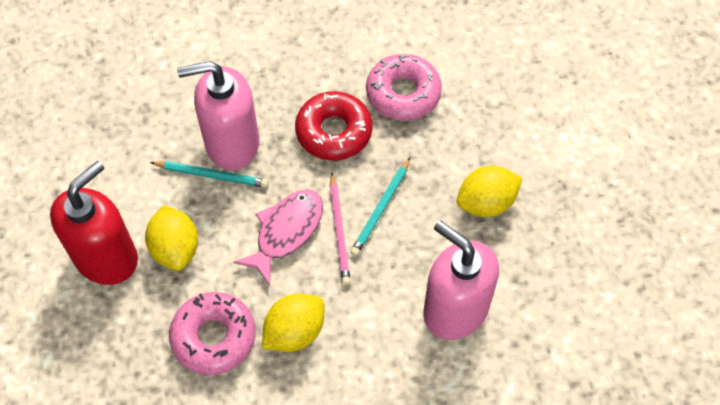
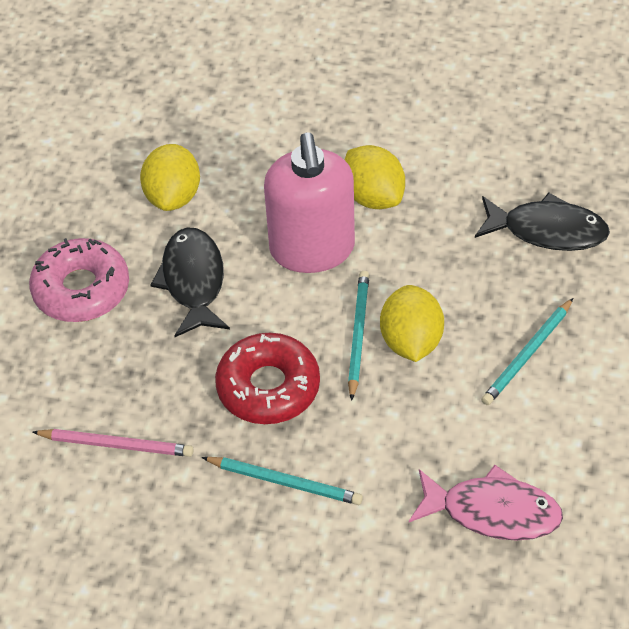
black fish: 0 -> 2
pink donut: 2 -> 1
pink soap dispenser: 2 -> 1
red soap dispenser: 1 -> 0
turquoise pencil: 2 -> 3

